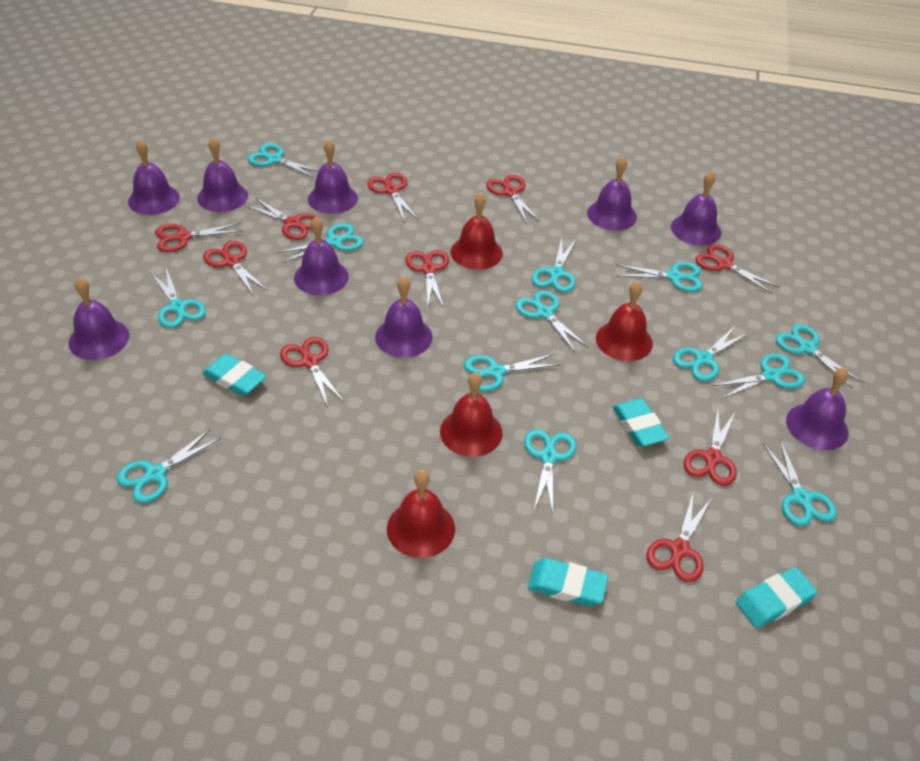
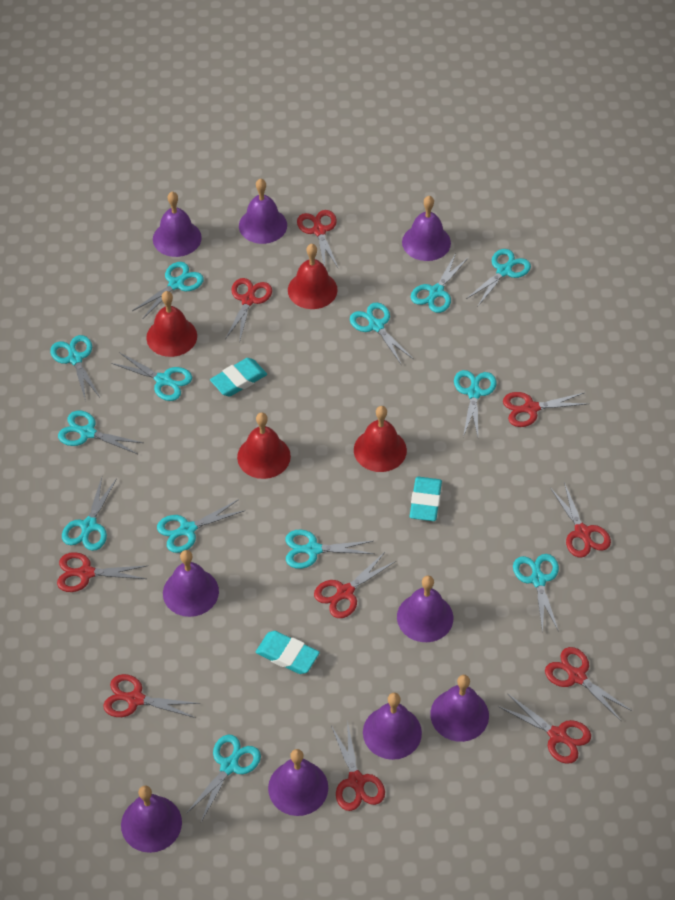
turquoise eraser: 4 -> 3

